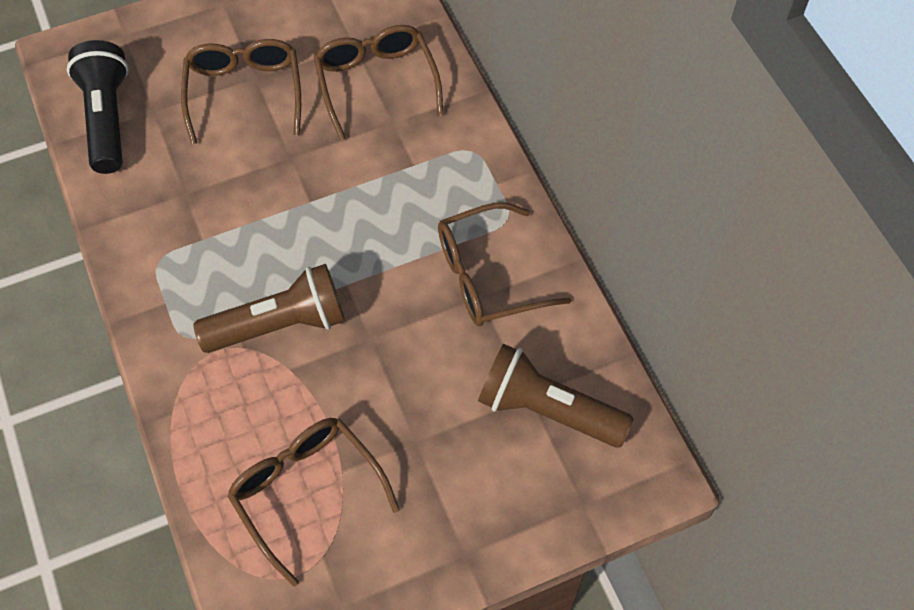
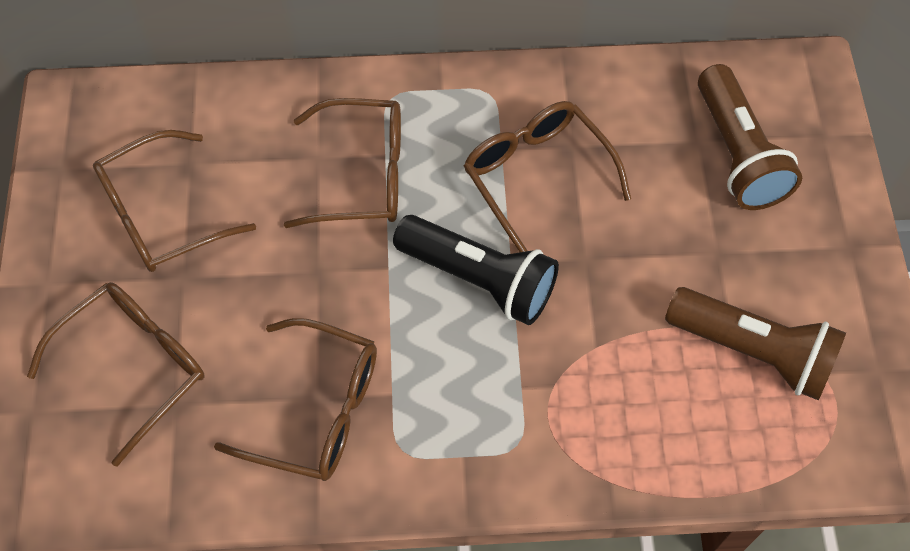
brown glasses: 4 -> 5

